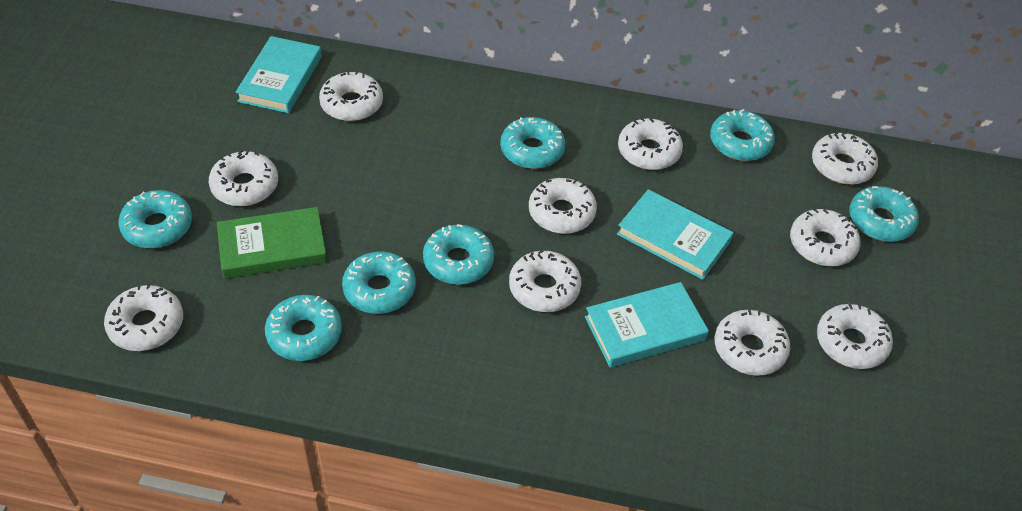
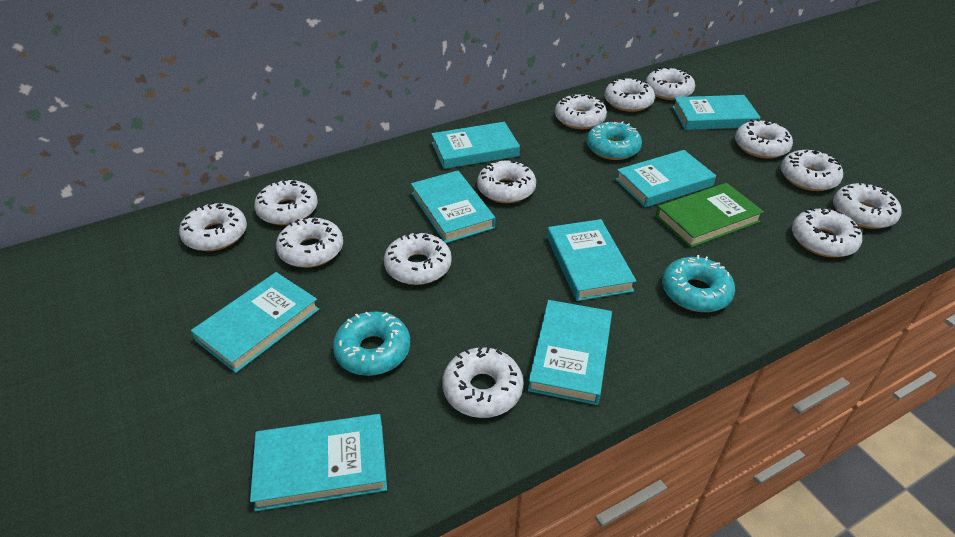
turquoise book: 3 -> 8
turquoise donut: 7 -> 3
white donut: 10 -> 13

